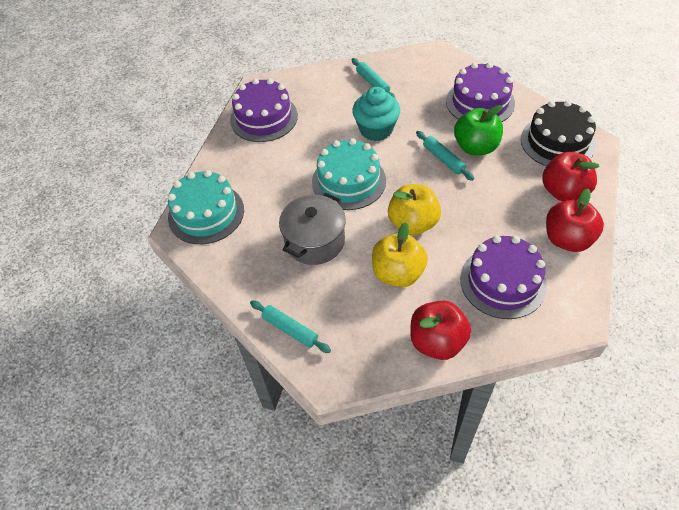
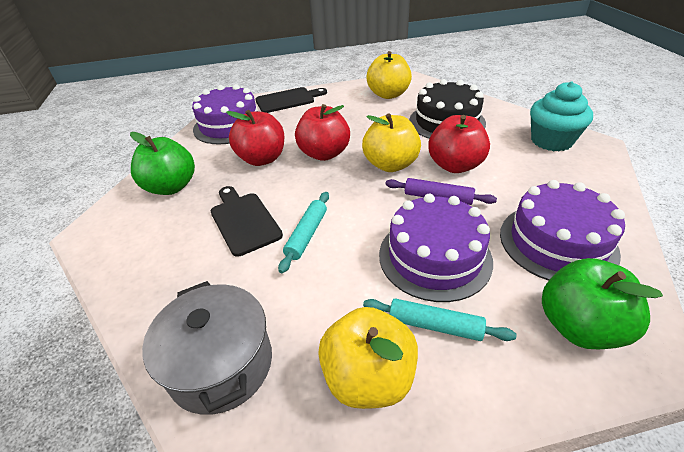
black cutting board: 0 -> 2
green apple: 1 -> 2
purple rolling pin: 0 -> 1
turquoise cake: 2 -> 0
turquoise rolling pin: 3 -> 2
yellow apple: 2 -> 3

